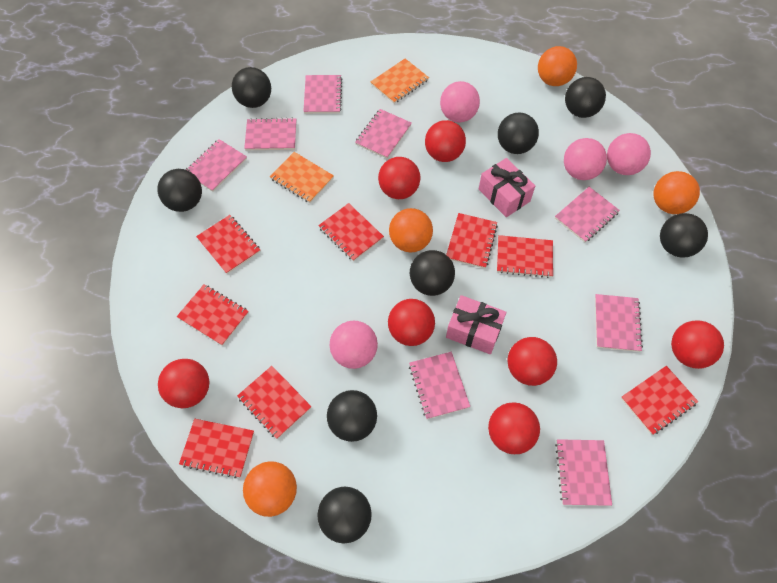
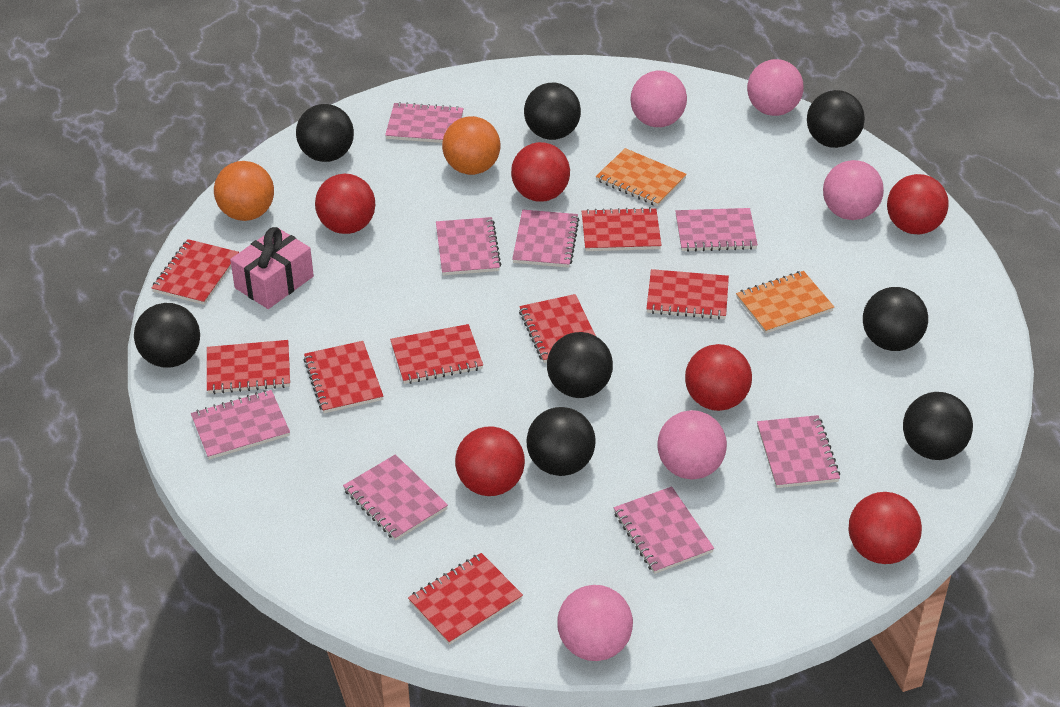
orange ball: 4 -> 2
pink ball: 4 -> 5
pink gift: 2 -> 1
red ball: 7 -> 6

